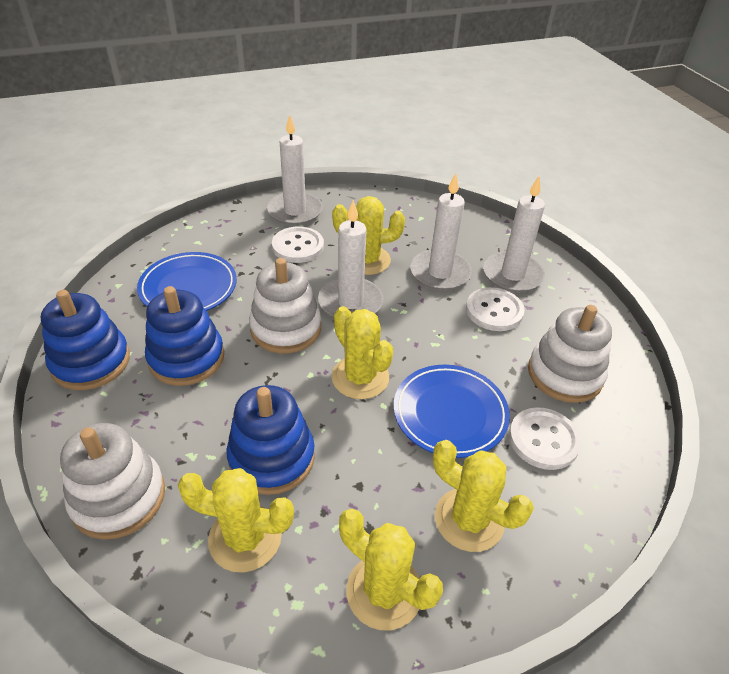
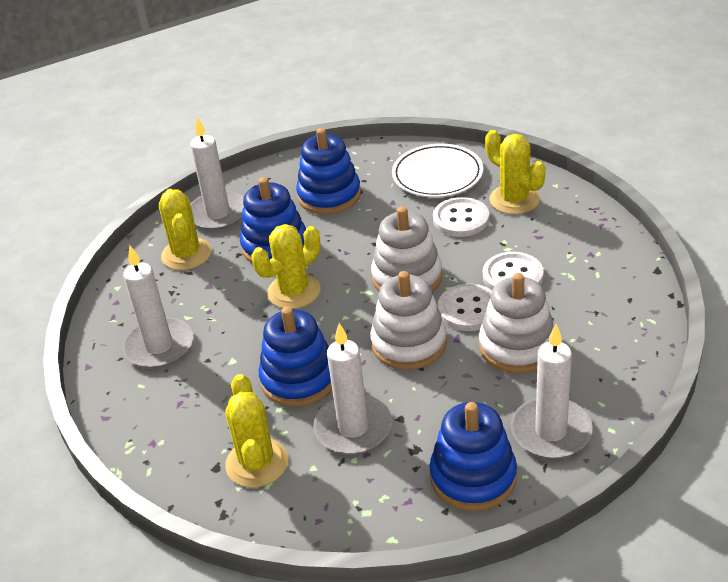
blue plate: 2 -> 0
blue stacking toy: 3 -> 4
white plate: 0 -> 1
yellow cactus: 5 -> 4

